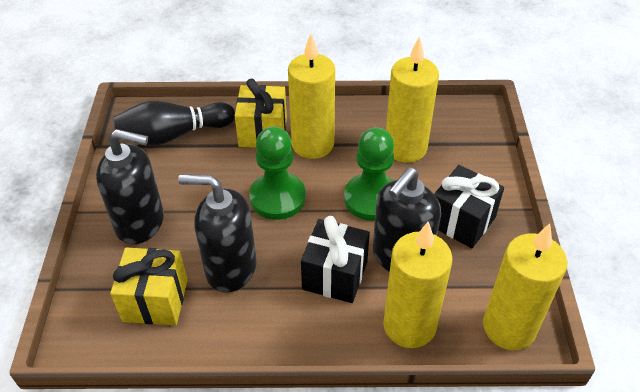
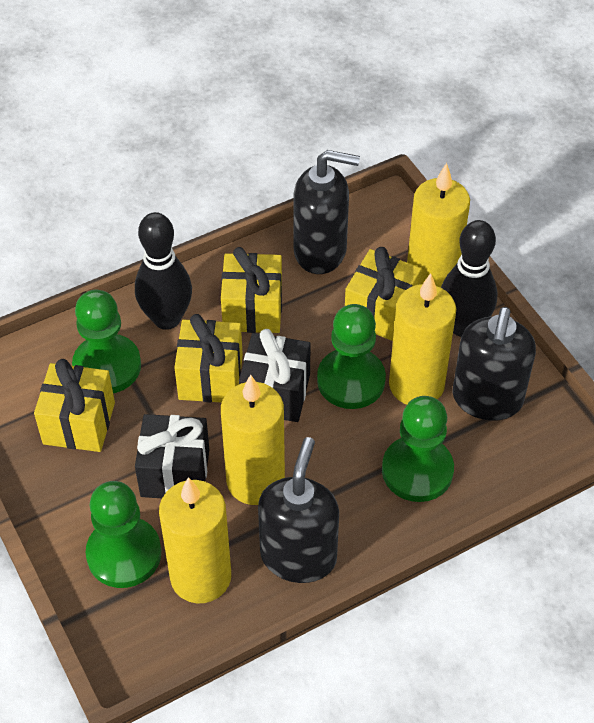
black bowling pin: 1 -> 2
green pawn: 2 -> 4
yellow gift: 2 -> 4

